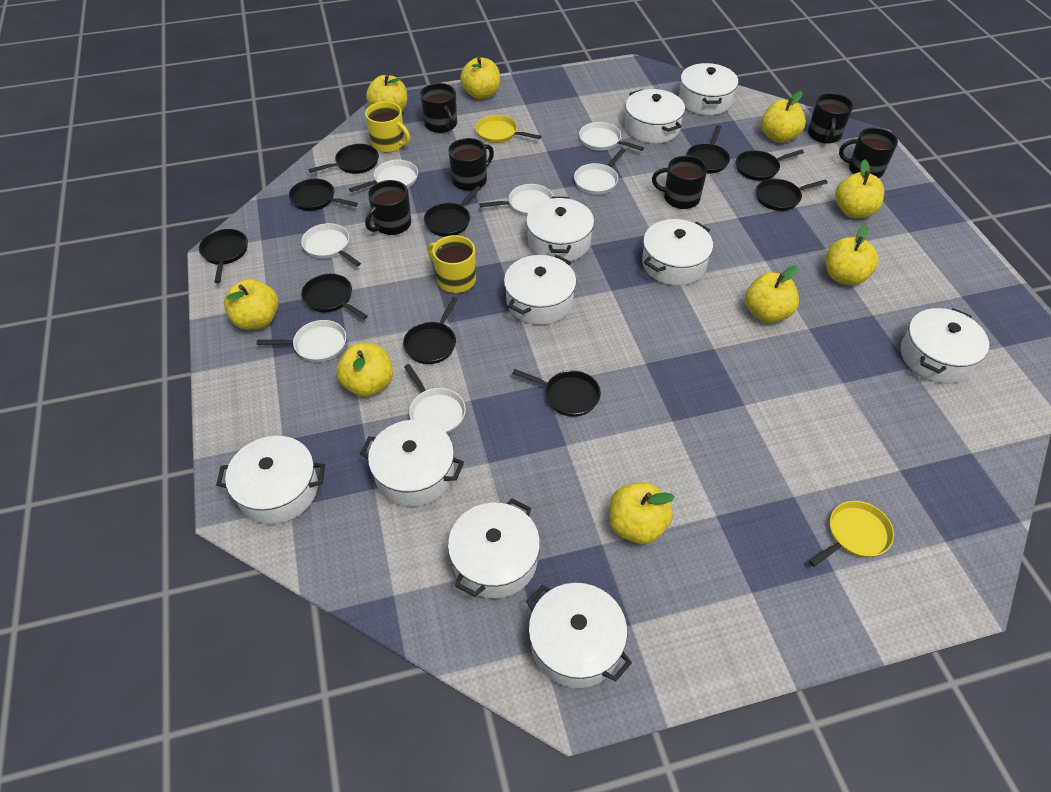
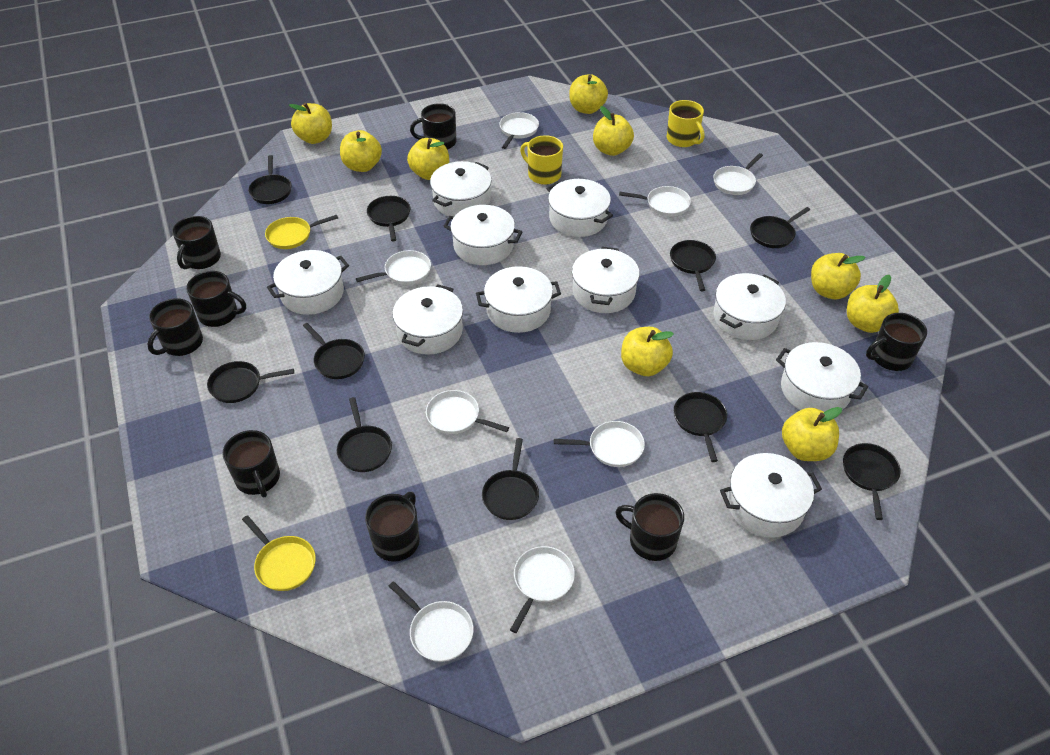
black mug: 6 -> 8
white pan: 7 -> 8

